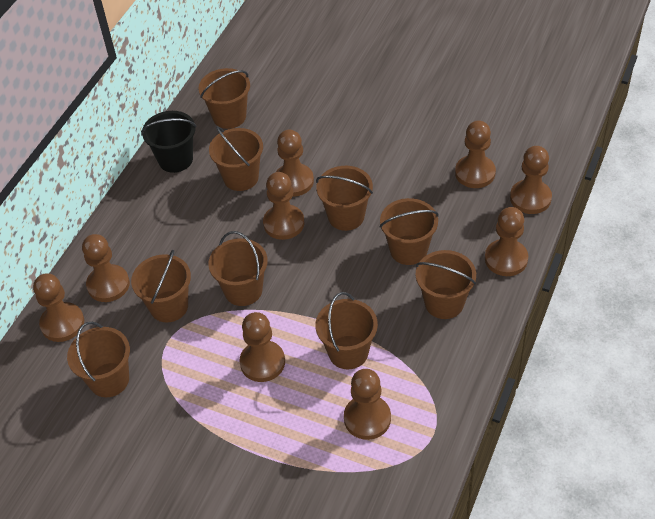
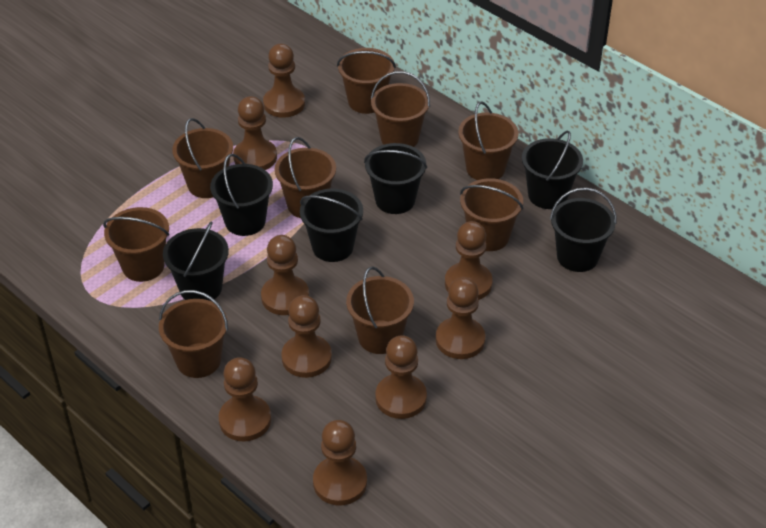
black bucket: 1 -> 6

